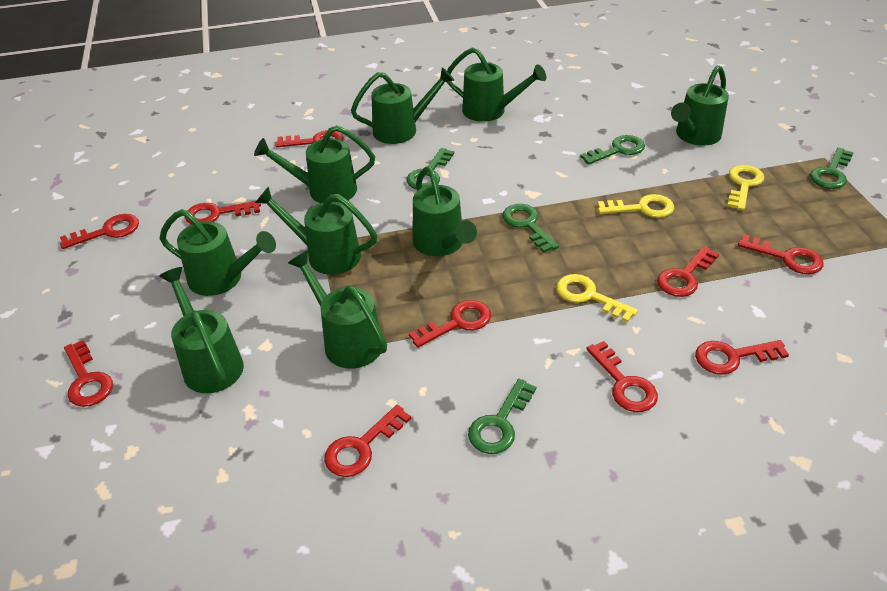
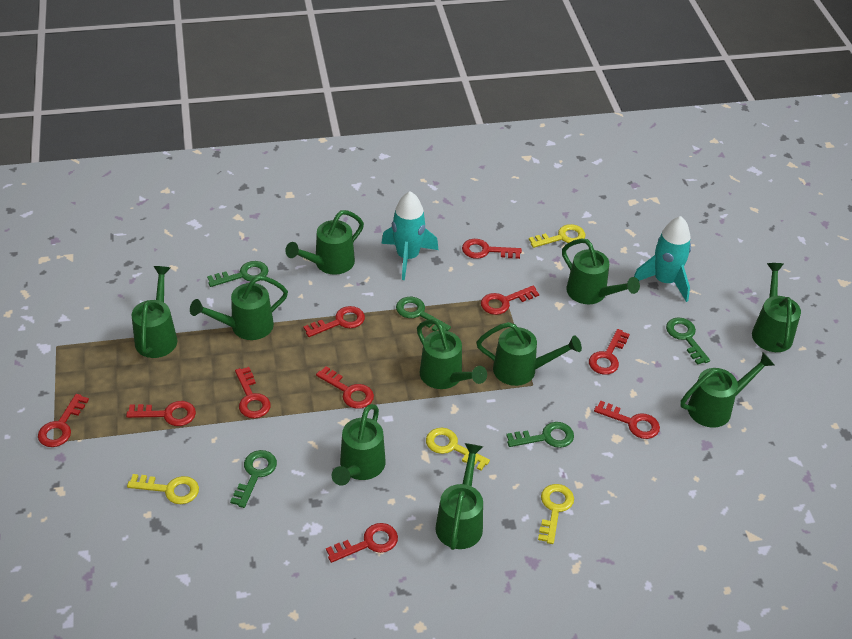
green watering can: 9 -> 10
turquoise rocket: 0 -> 2
yellow key: 3 -> 4

